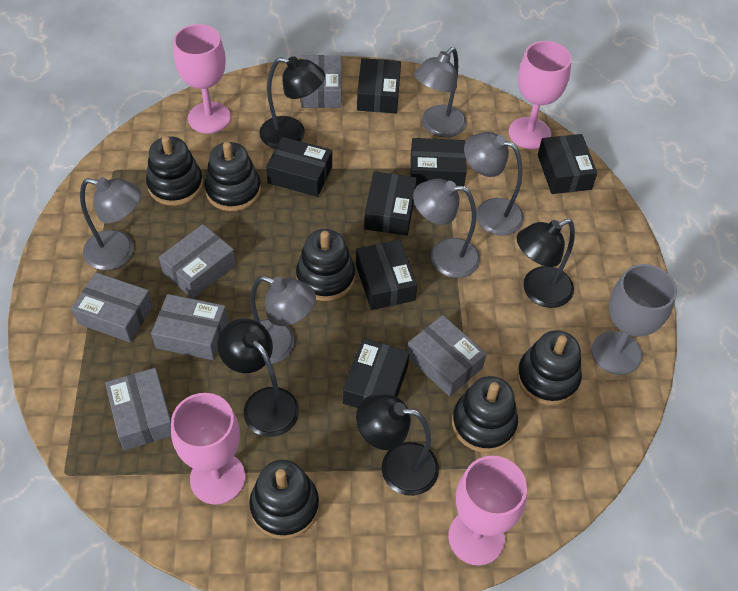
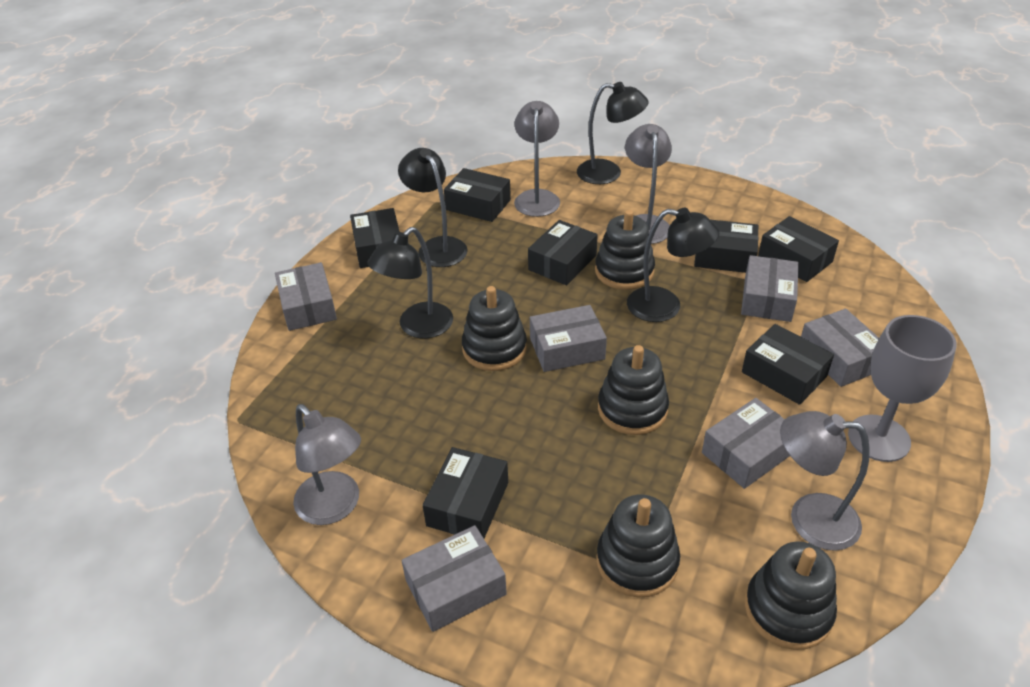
black stacking toy: 6 -> 5
grey lamp: 5 -> 4
pink goblet: 4 -> 0

